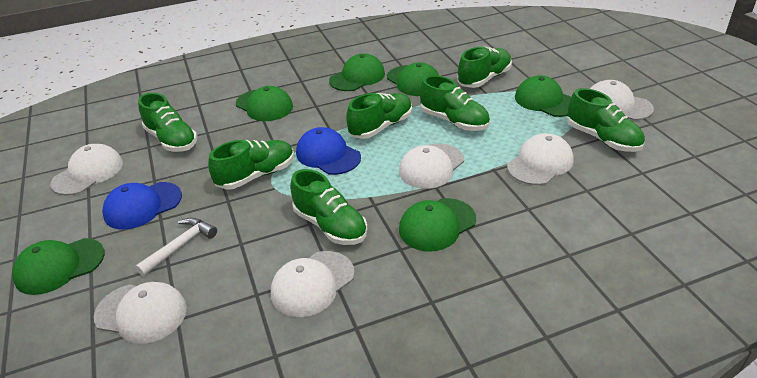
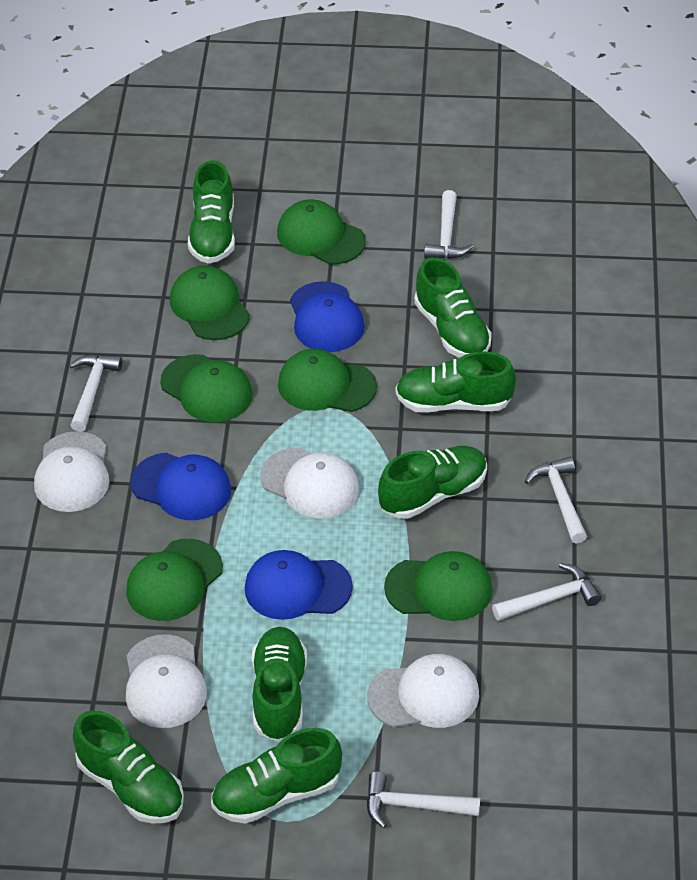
blue cap: 2 -> 3
white cap: 6 -> 4
white hammer: 1 -> 5

